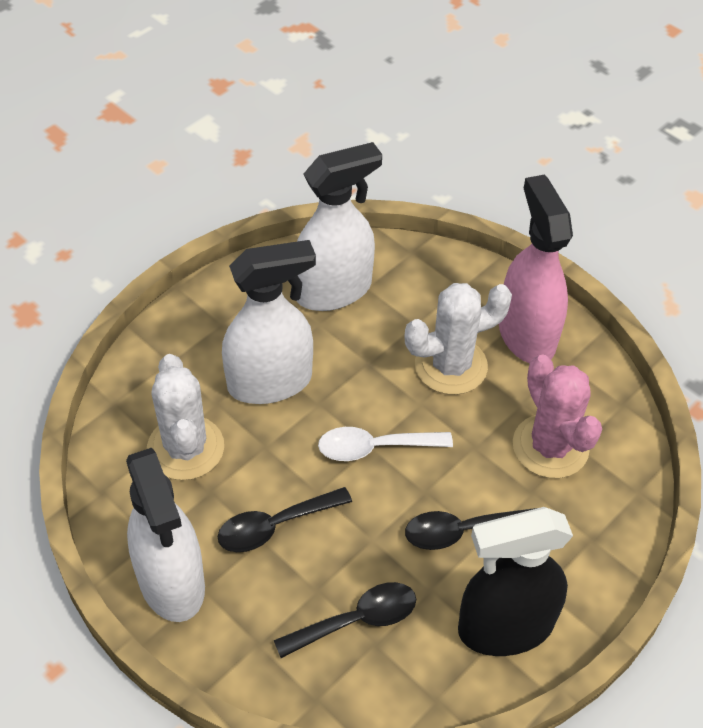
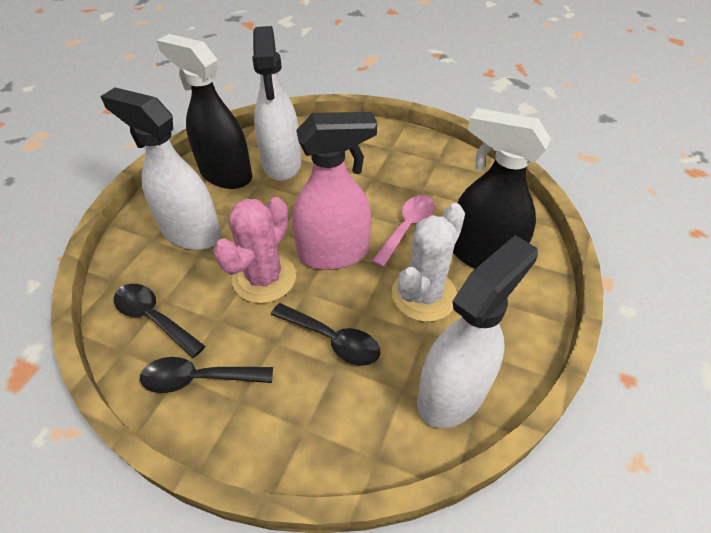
black spray bottle: 1 -> 2
pink spoon: 0 -> 1
white cactus: 2 -> 1
white spoon: 1 -> 0

